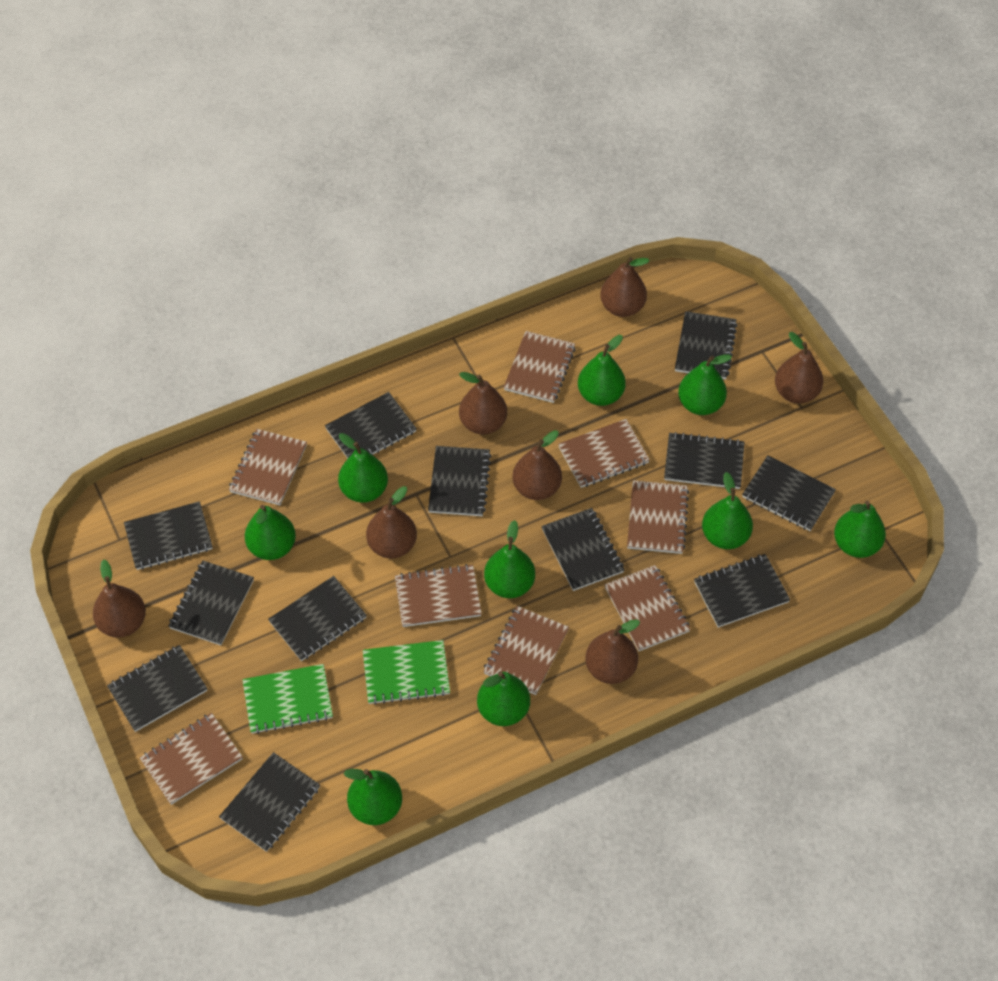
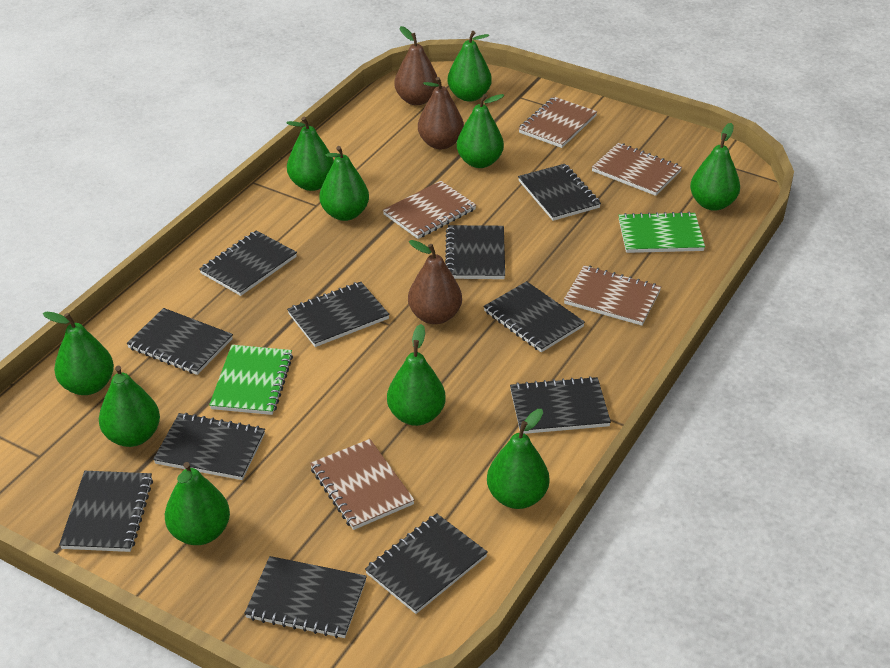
black notebook: 12 -> 11
brown notebook: 8 -> 5
brown pear: 7 -> 3
green pear: 9 -> 10

